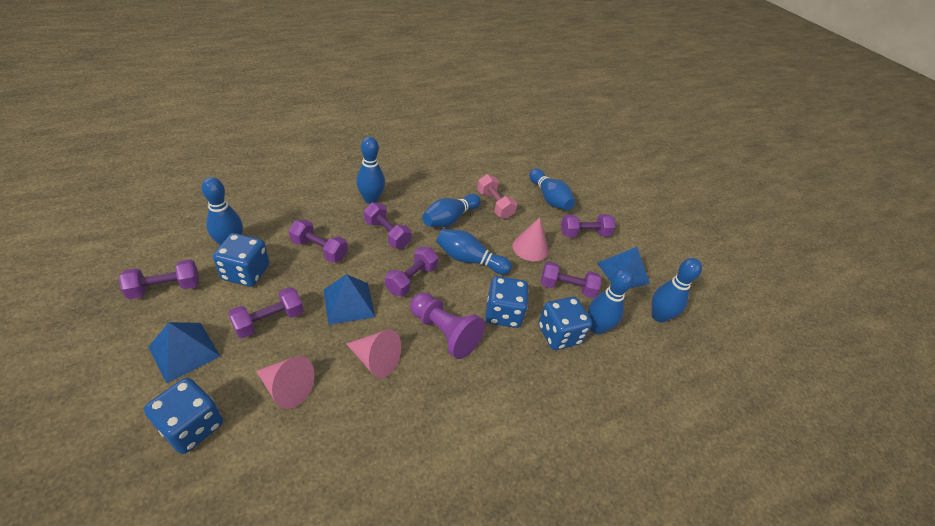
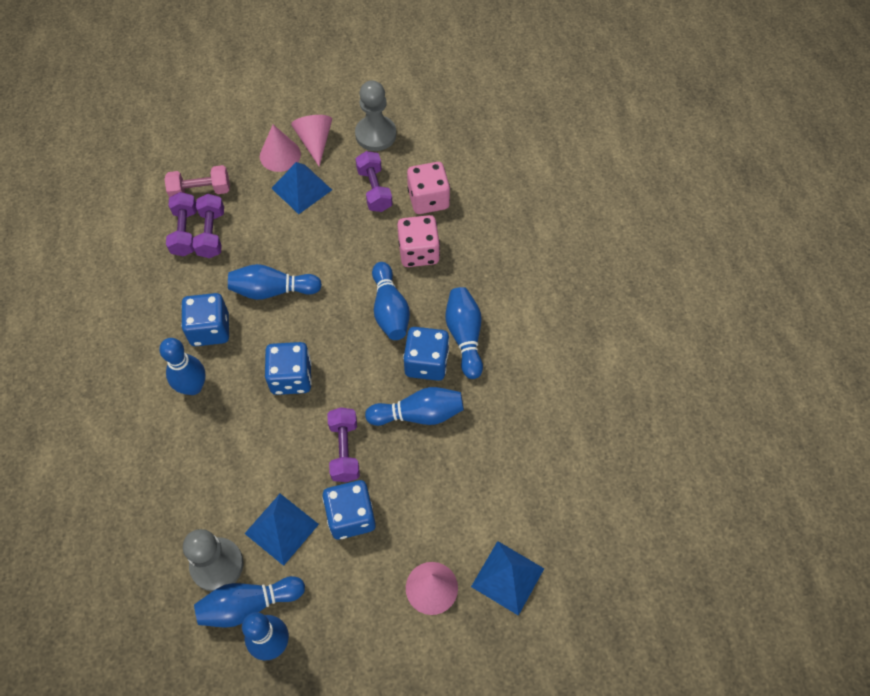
grey pawn: 0 -> 2
pink dice: 0 -> 2
purple dumbbell: 7 -> 4
purple pawn: 1 -> 0

